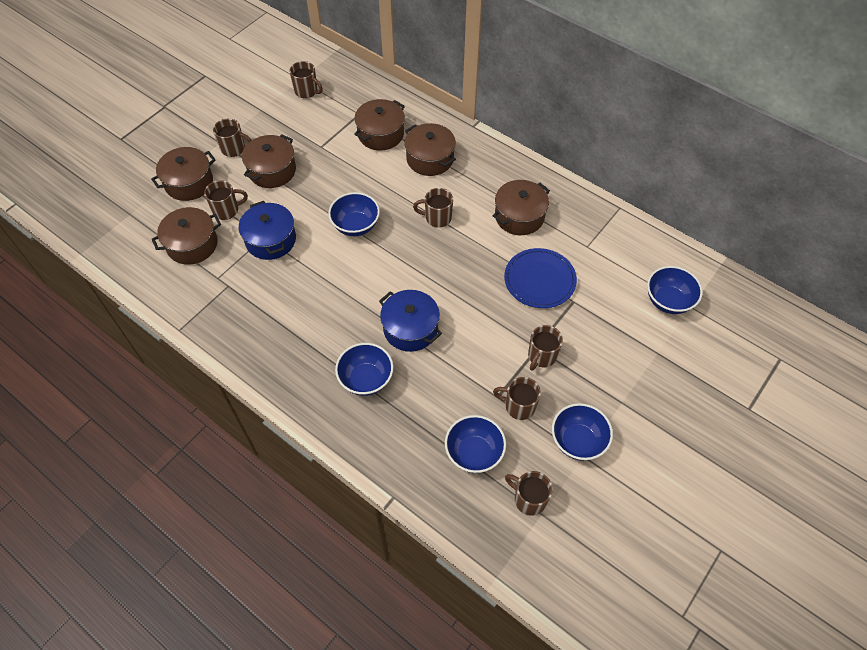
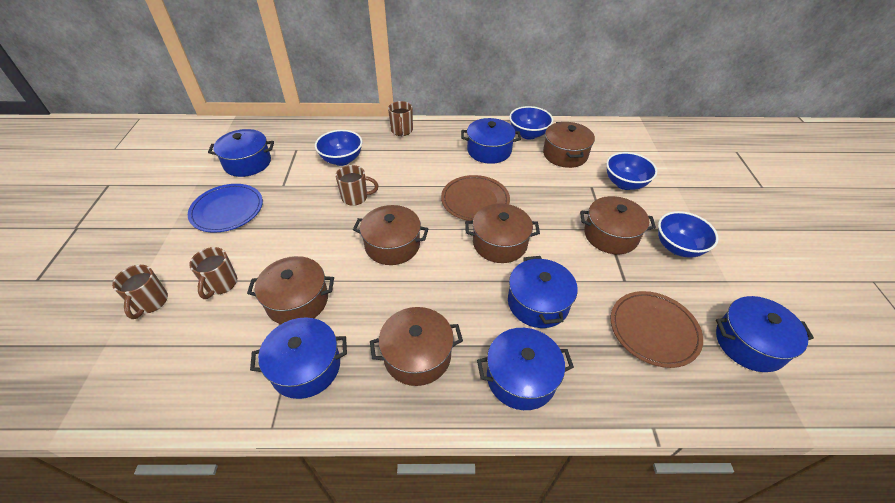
blue bowl: 5 -> 4
blue pot: 2 -> 6
brown mug: 7 -> 4
brown plate: 0 -> 2

